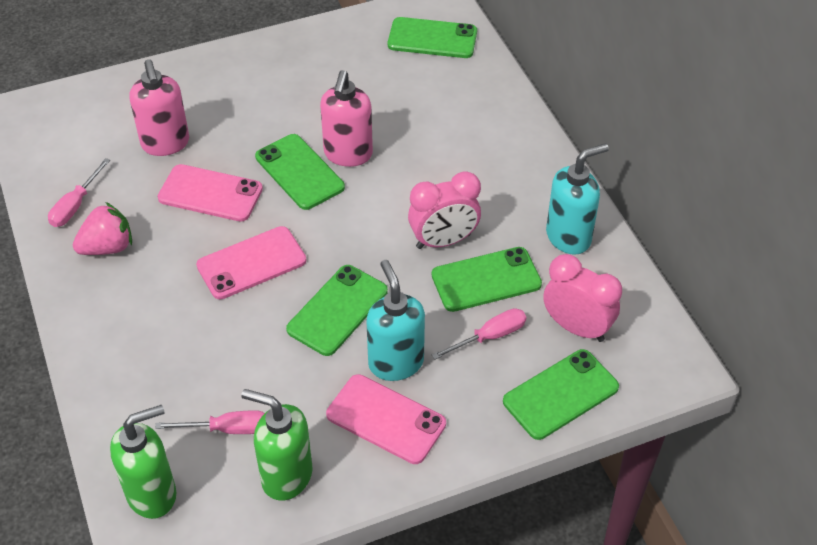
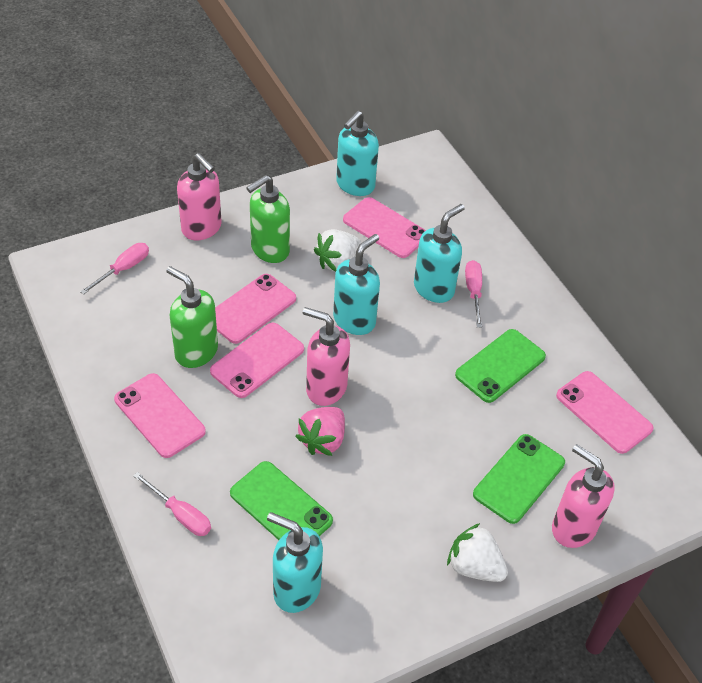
green phone: 5 -> 3
pink clock: 2 -> 0
pink phone: 3 -> 5
pink soap dispenser: 2 -> 3
turquoise soap dispenser: 2 -> 4
white strawberry: 0 -> 2

